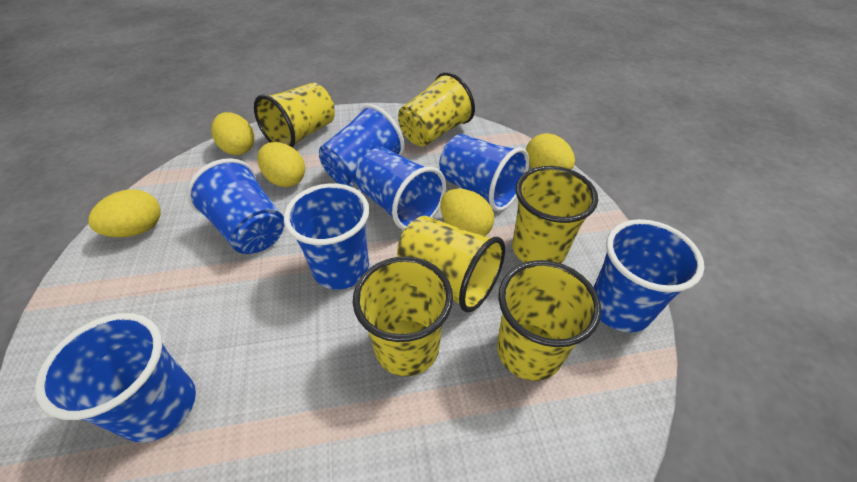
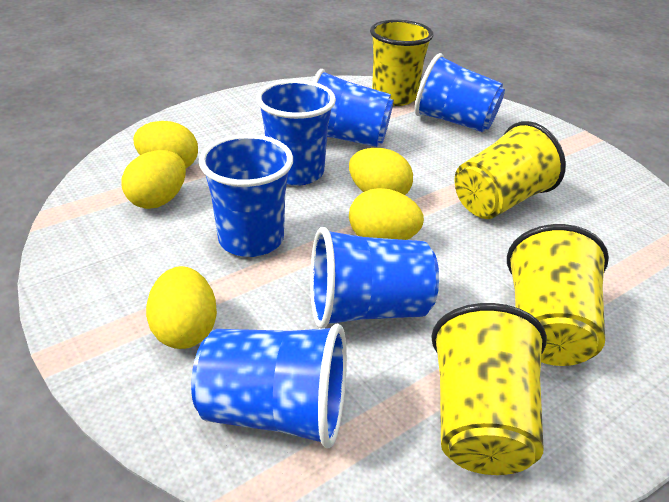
blue cup: 7 -> 6
yellow cup: 6 -> 4

